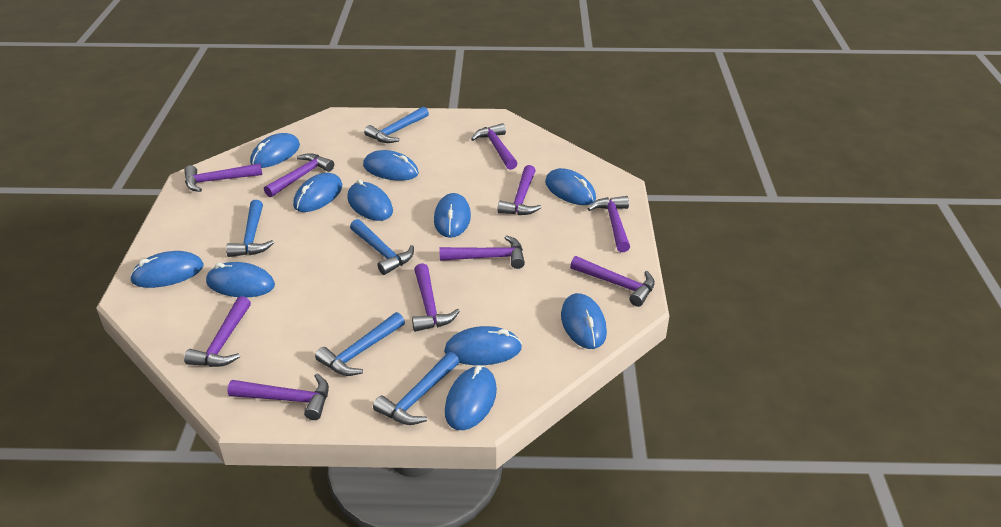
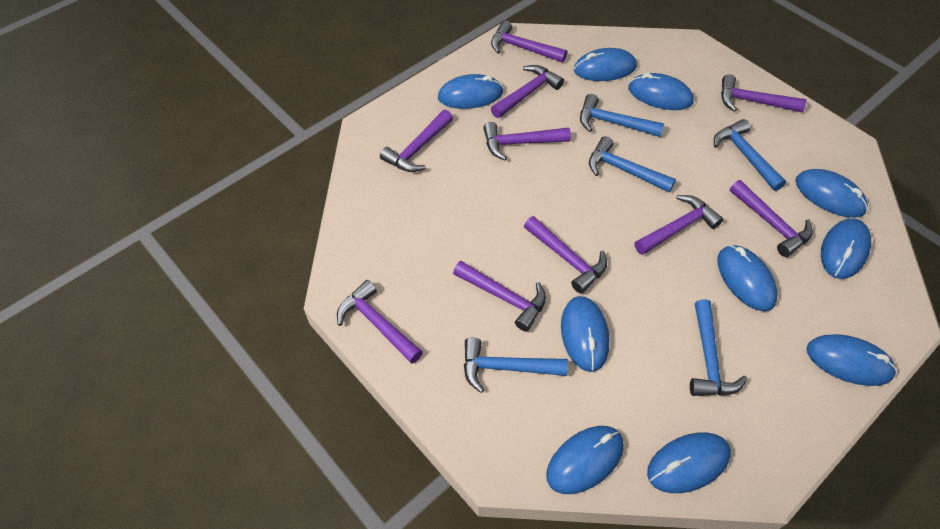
blue mouse: 11 -> 10

